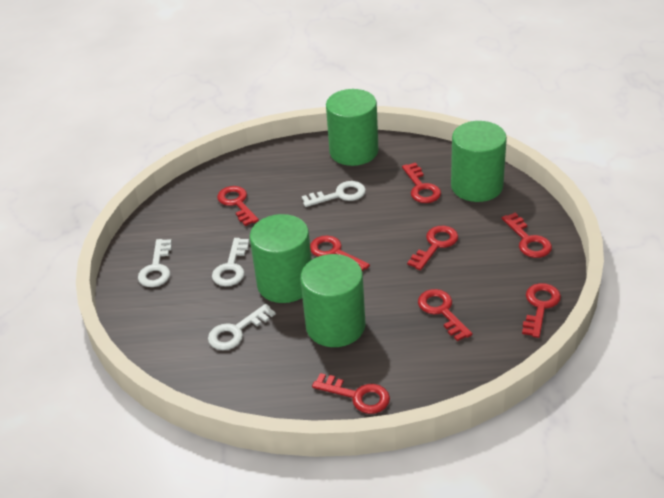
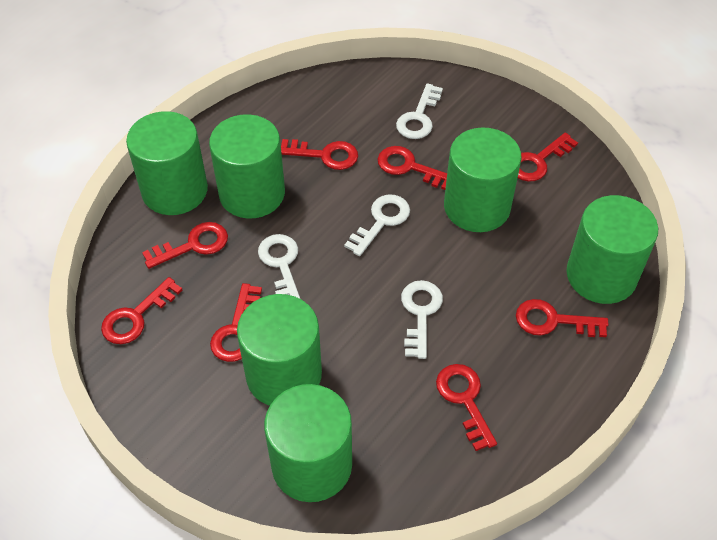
green cylinder: 4 -> 6

